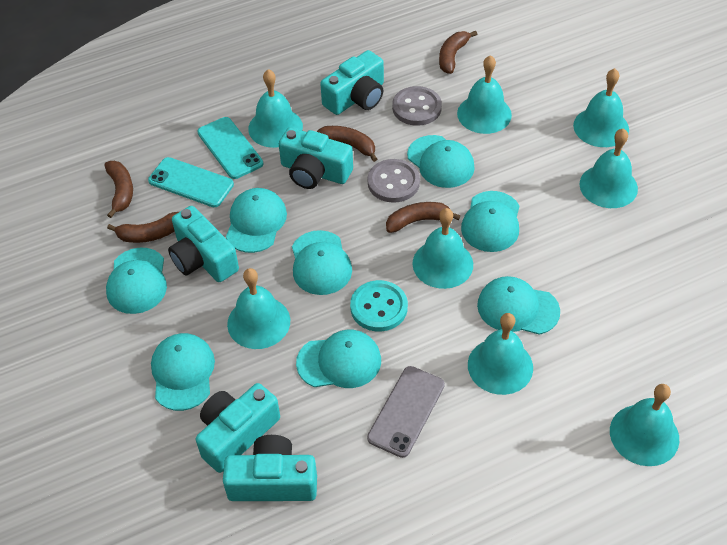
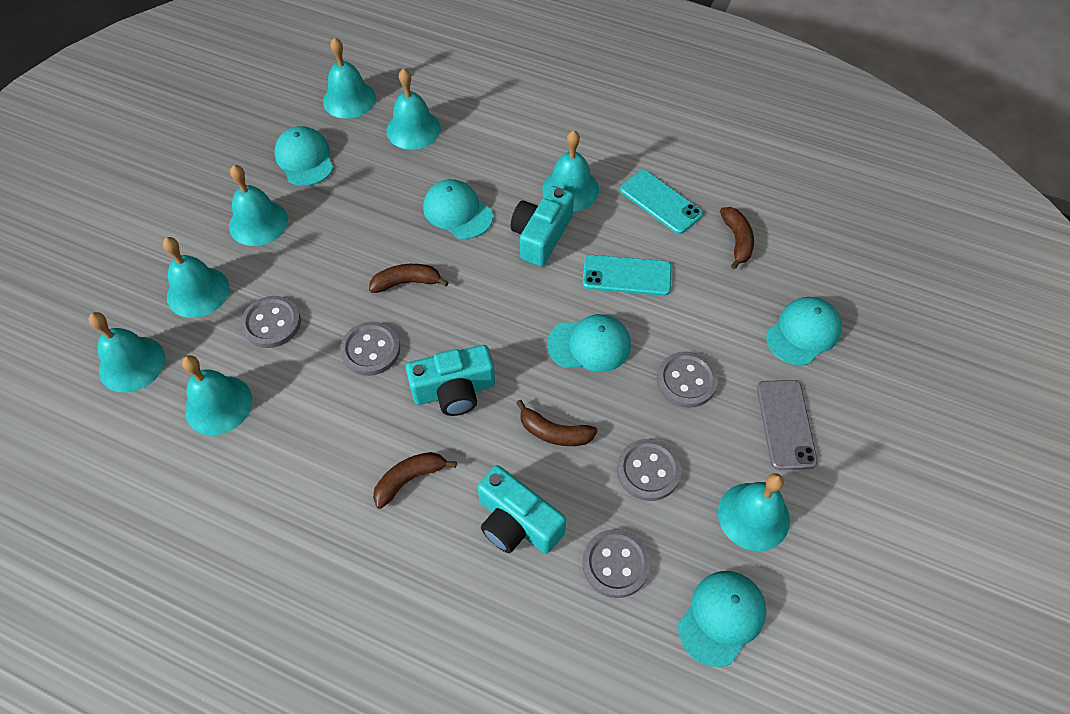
brown banana: 5 -> 4
grey button: 2 -> 5
turquoise button: 1 -> 0
turquoise camera: 5 -> 3
turquoise cap: 8 -> 5

